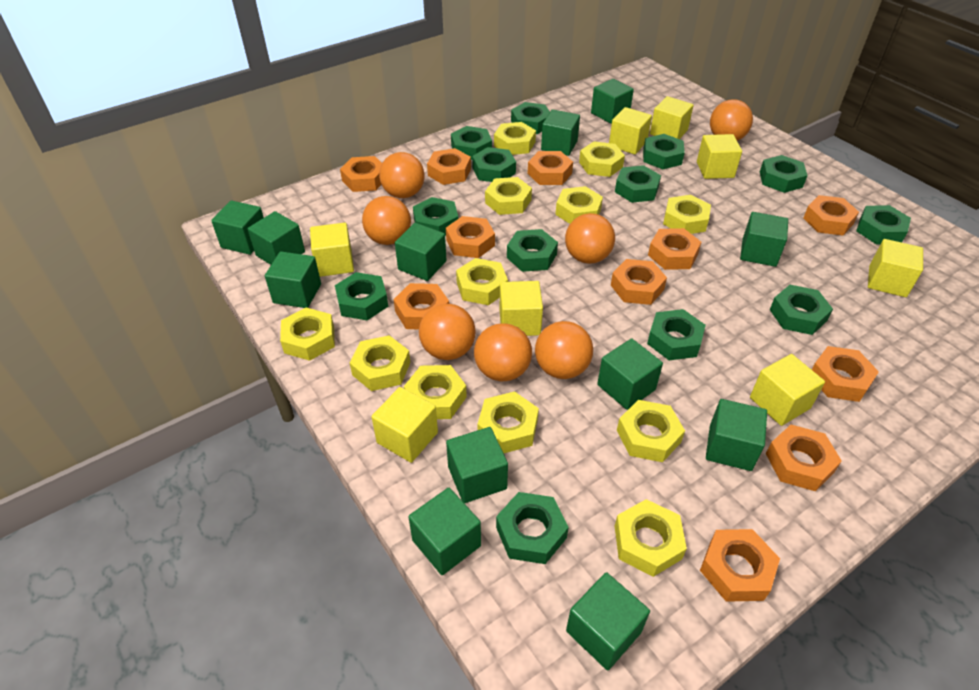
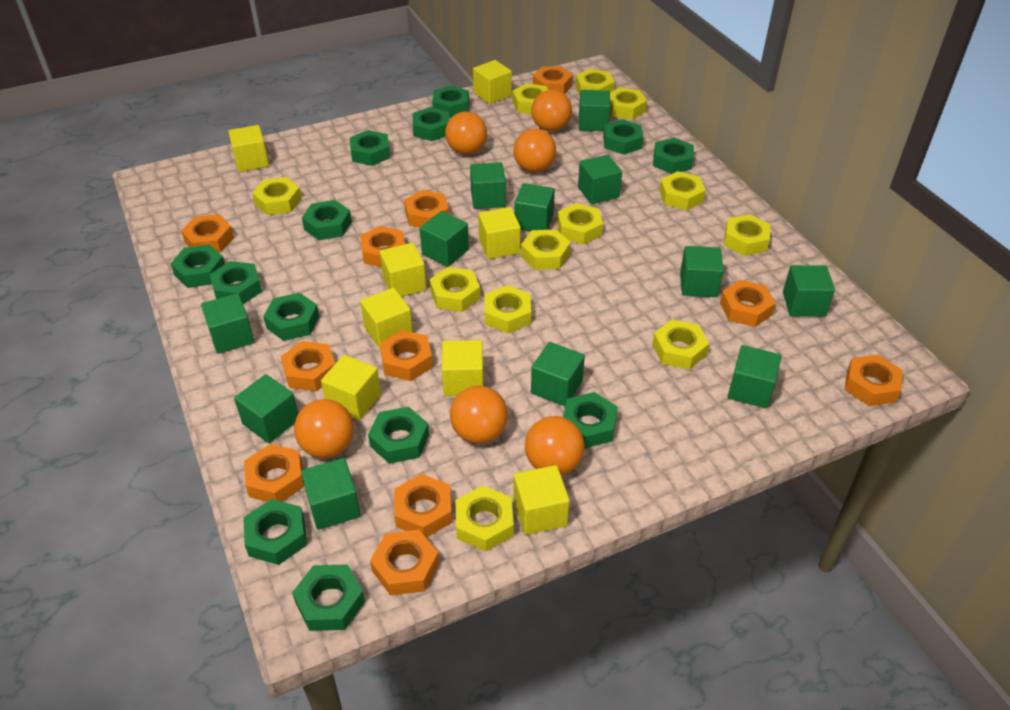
orange ball: 7 -> 6

